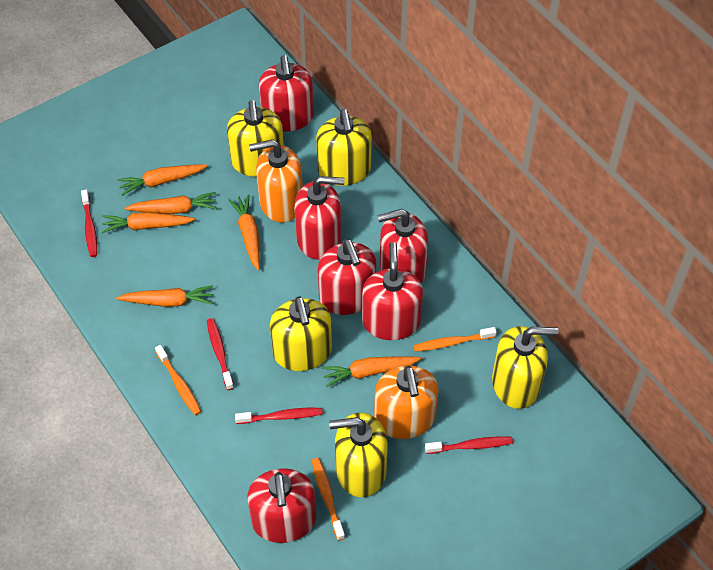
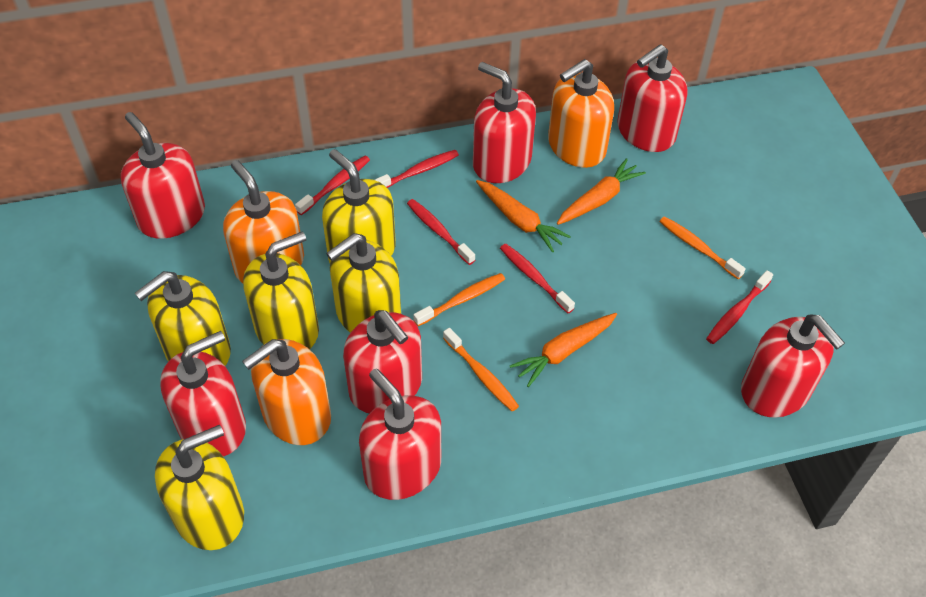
orange carrot: 6 -> 3
orange soap dispenser: 2 -> 3
red soap dispenser: 6 -> 7
red toothbrush: 4 -> 5

